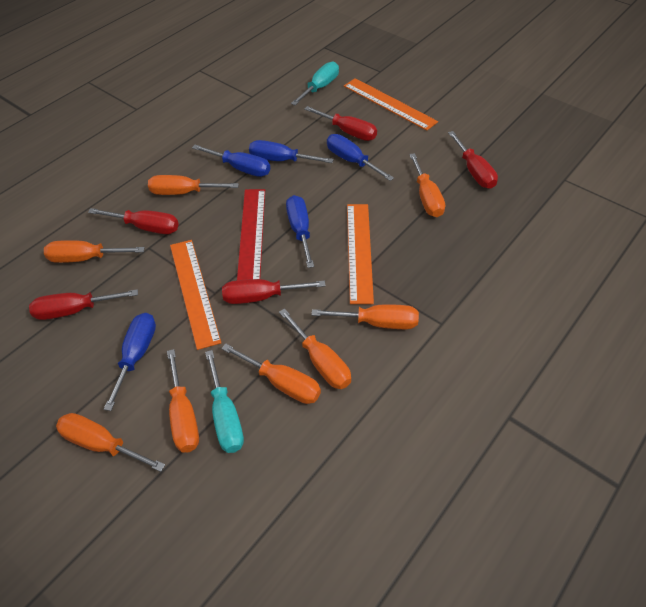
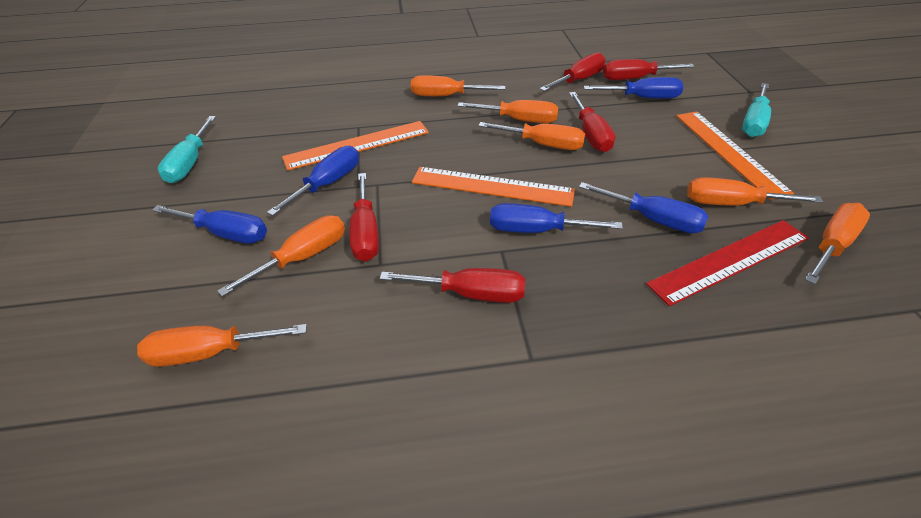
orange screwdriver: 8 -> 7

